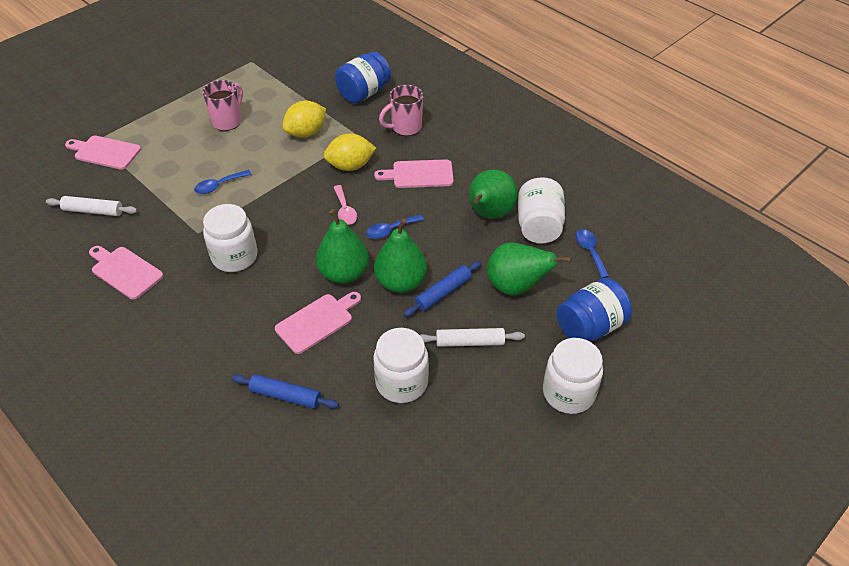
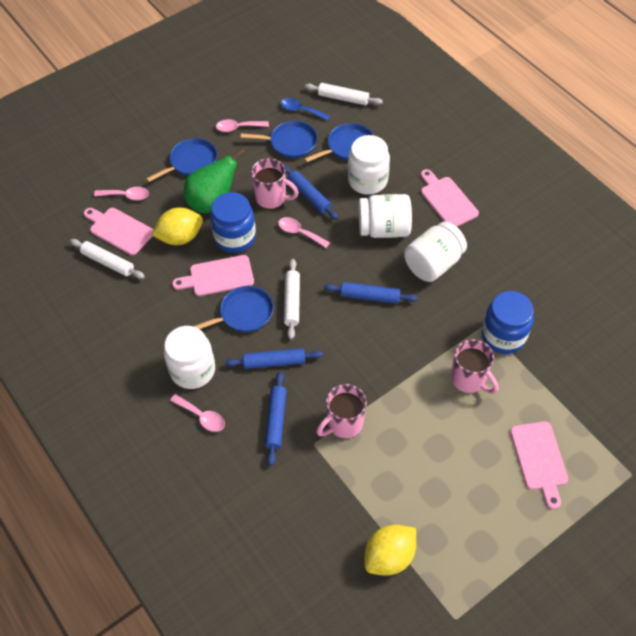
blue pan: 0 -> 4
blue rolling pin: 2 -> 4
blue spoon: 3 -> 1
green pear: 4 -> 1
pink mug: 2 -> 3
pink spoon: 1 -> 4
white rolling pin: 2 -> 3

